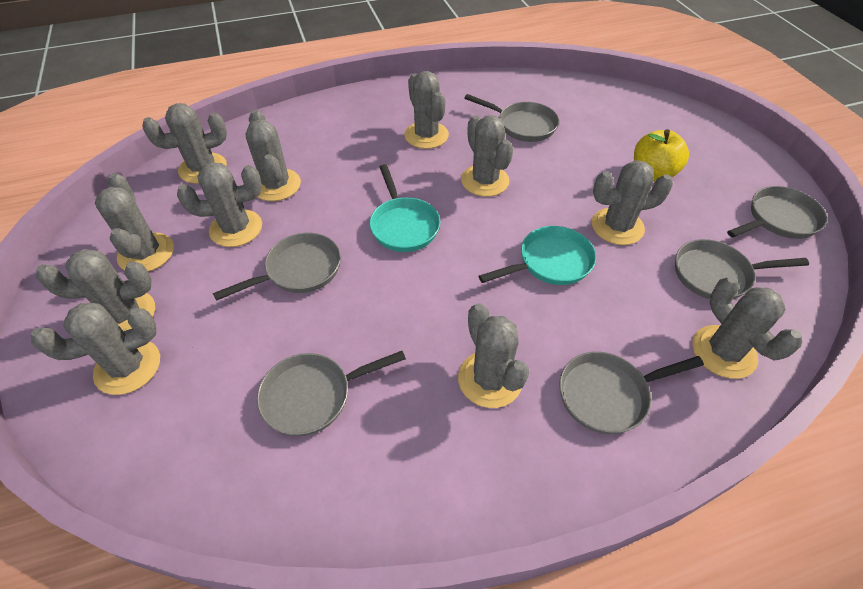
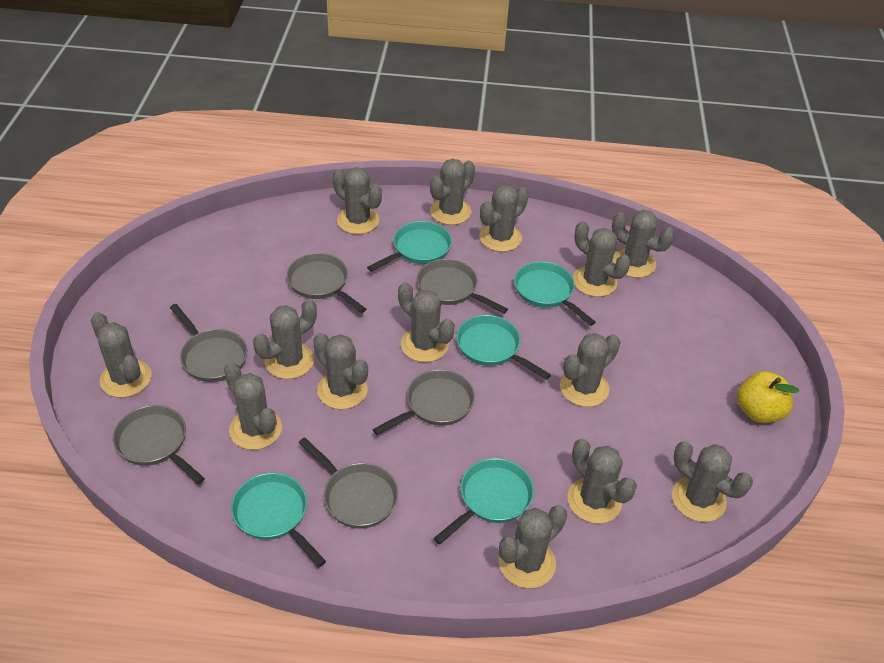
grey cactus: 11 -> 14
turquoise pan: 2 -> 5

